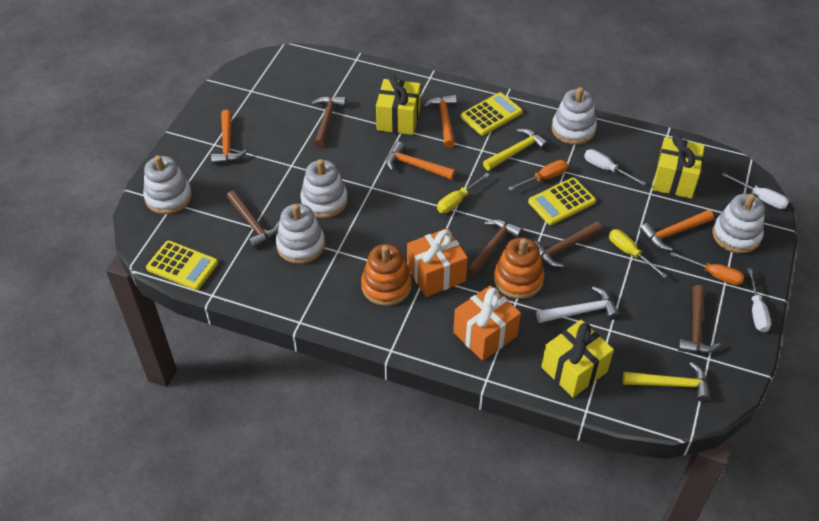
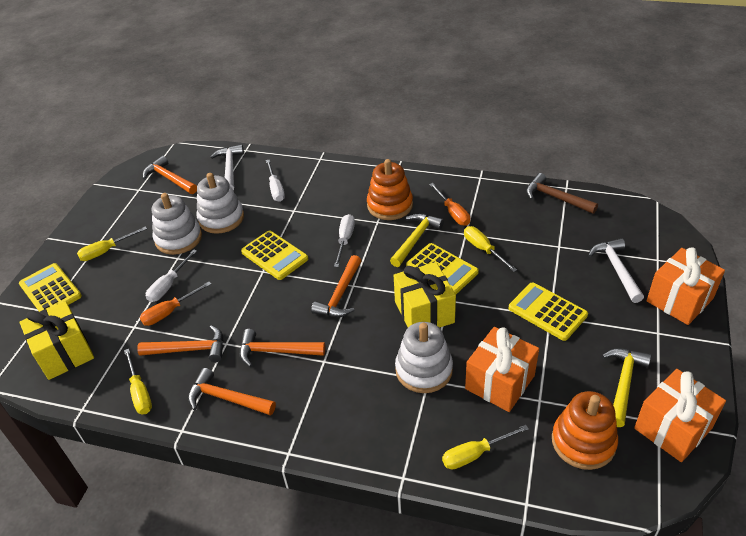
brown hammer: 5 -> 1
orange gift: 2 -> 3
orange hammer: 4 -> 5
white hammer: 1 -> 2
white stacking toy: 5 -> 3
yellow calculator: 3 -> 4
yellow gift: 3 -> 2
yellow screwdriver: 2 -> 4

